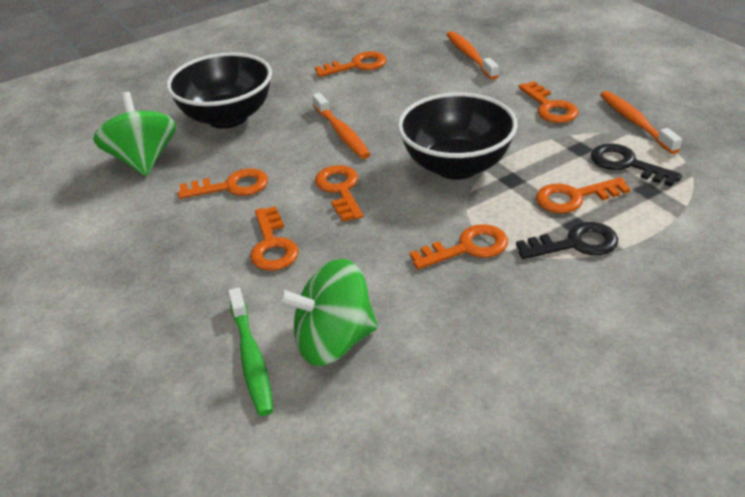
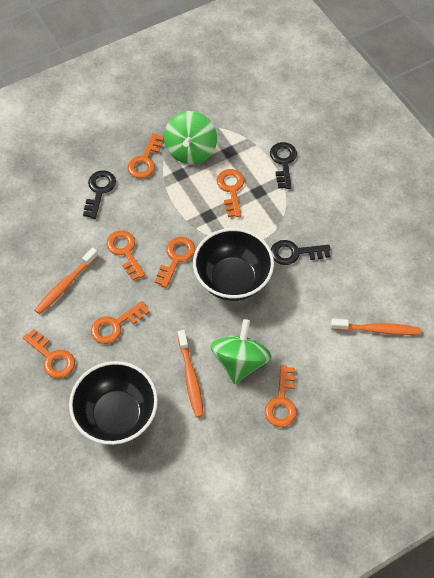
black key: 2 -> 3
green toothbrush: 1 -> 0

